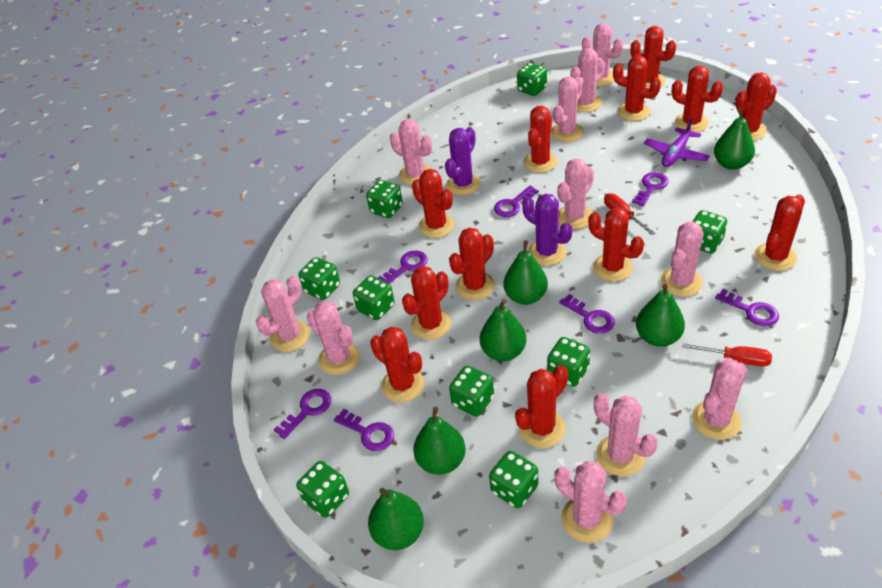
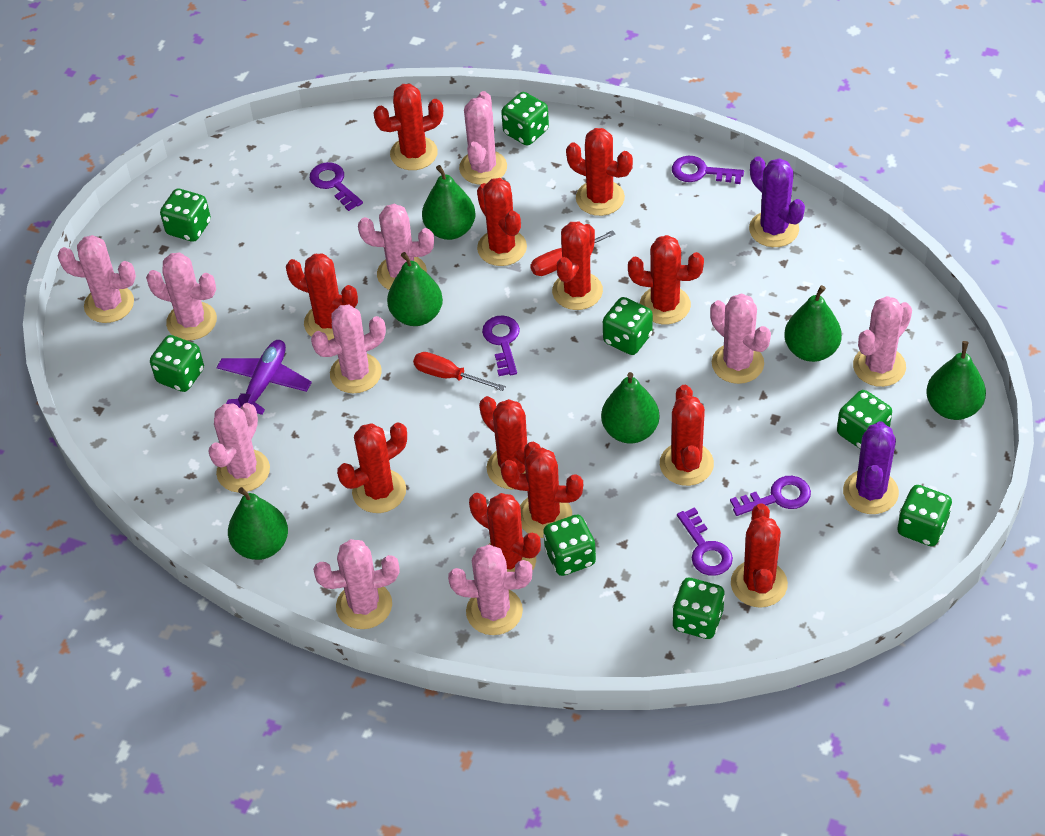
green dice: 9 -> 8
pink cactus: 11 -> 10
purple key: 7 -> 5

